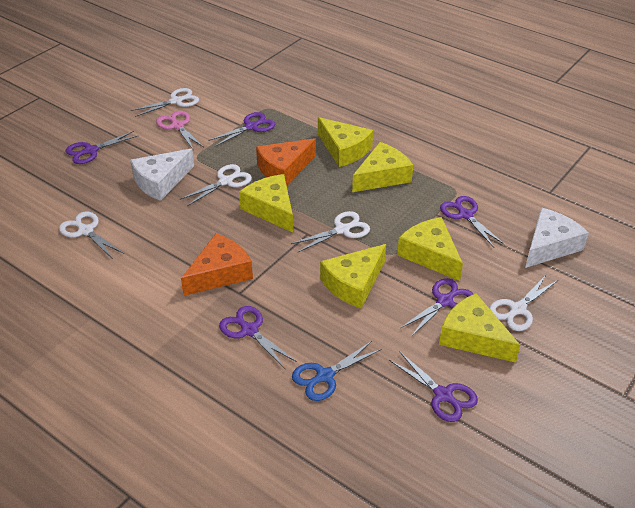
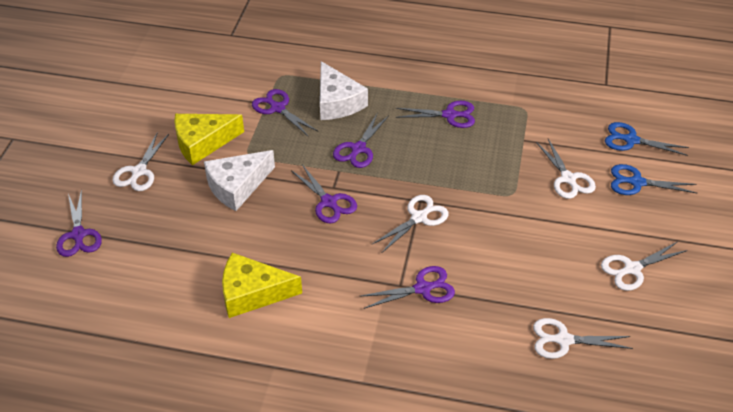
blue scissors: 1 -> 2
orange cheese: 2 -> 0
pink scissors: 1 -> 0
yellow cheese: 6 -> 2

